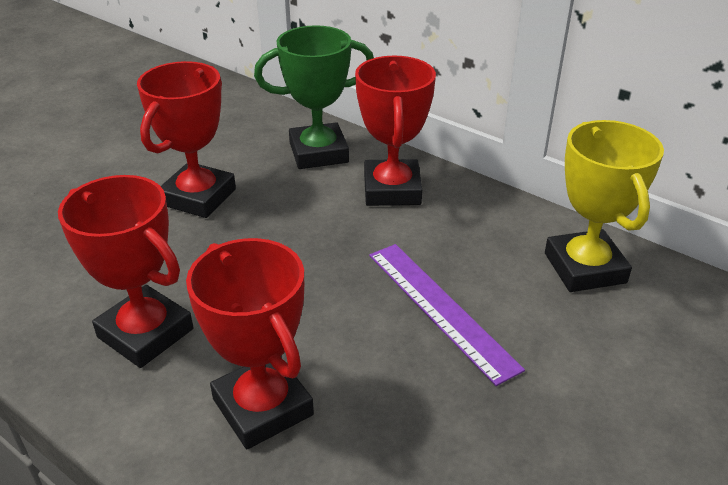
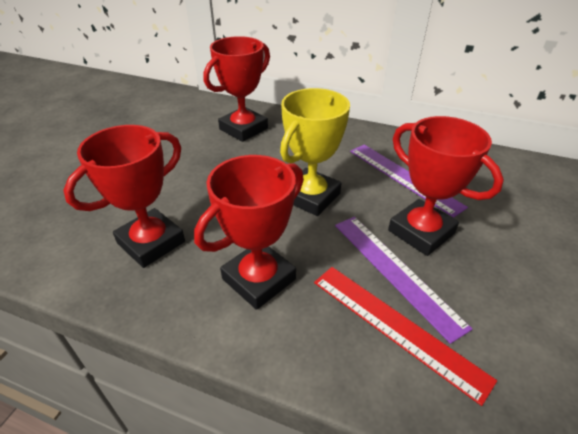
green trophy: 1 -> 0
purple ruler: 1 -> 2
red ruler: 0 -> 1

